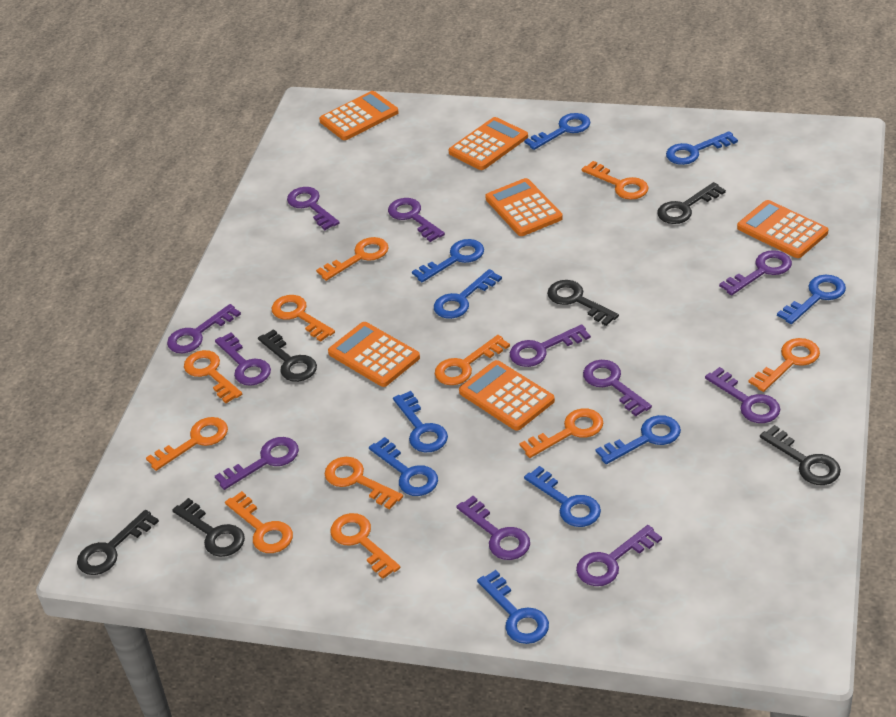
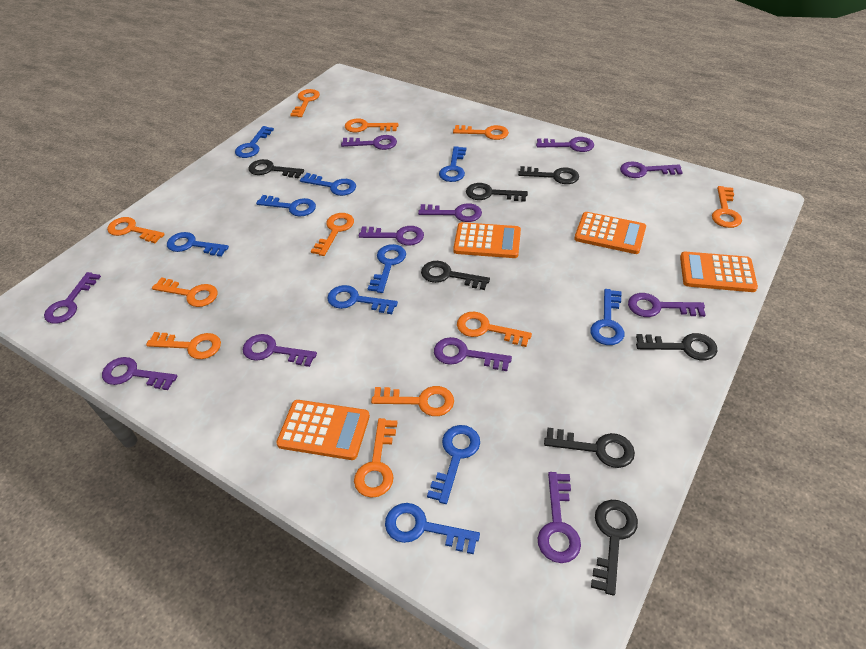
black key: 6 -> 7
orange calculator: 6 -> 4

